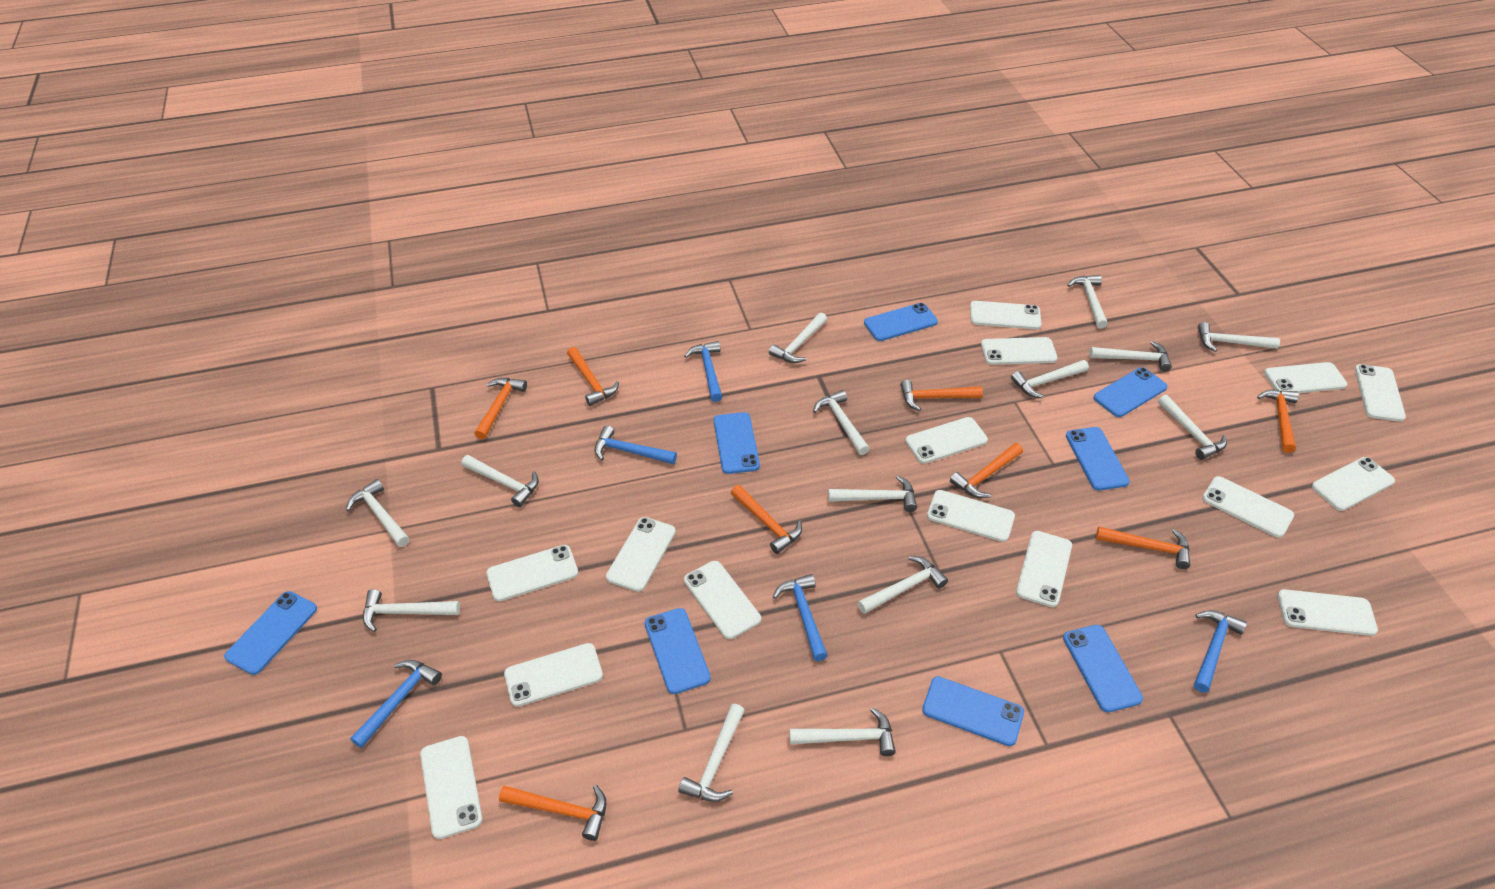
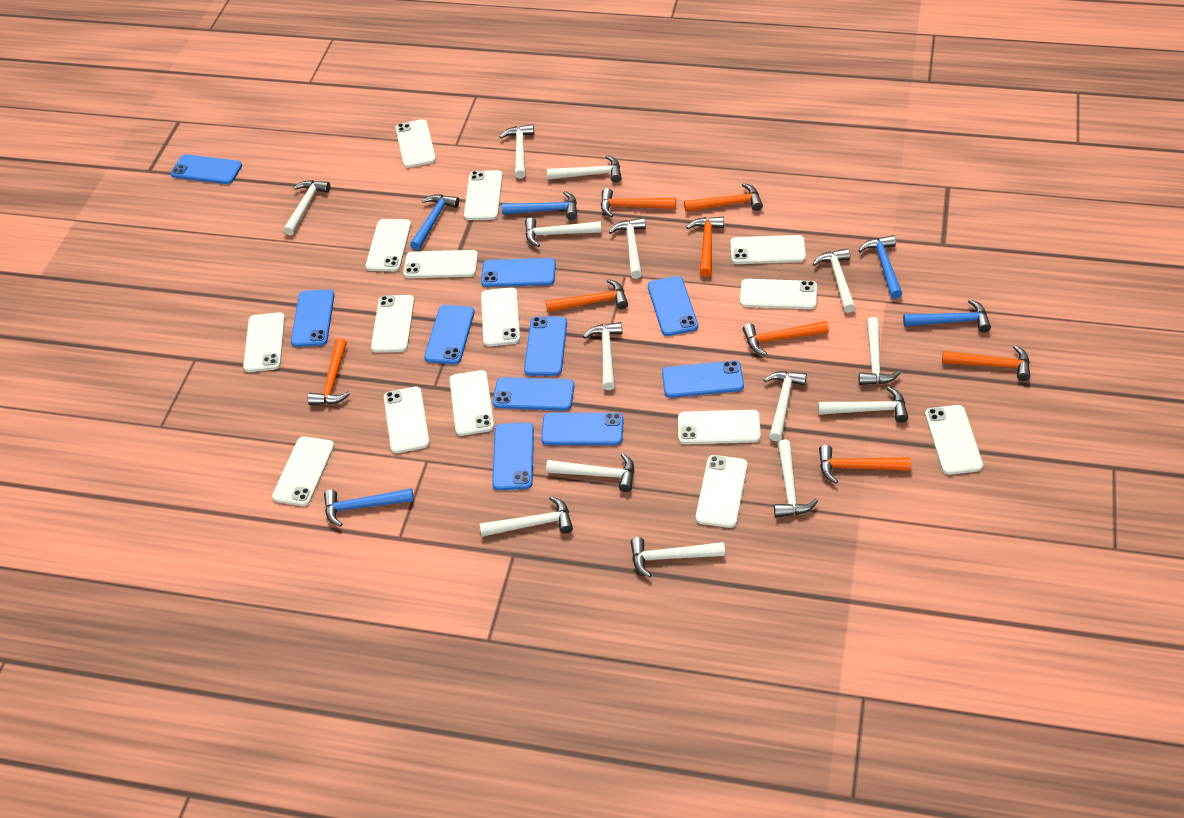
blue phone: 8 -> 10

